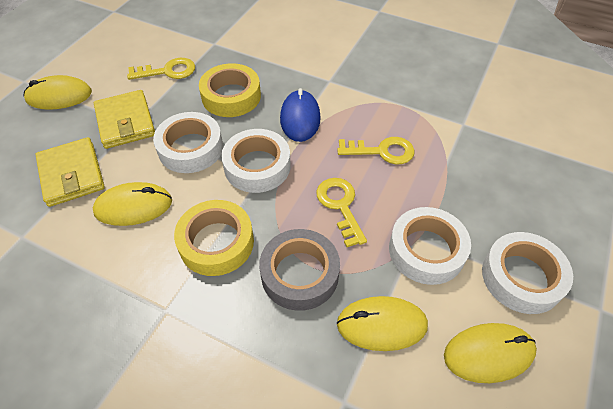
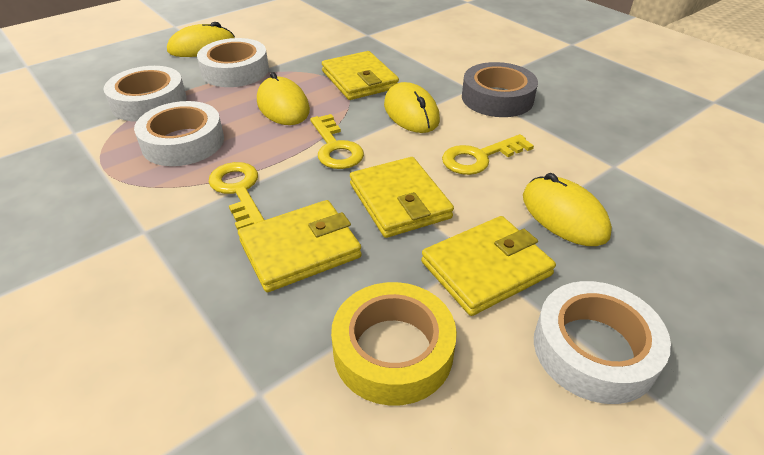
blue mouse: 1 -> 0
yellow tape: 2 -> 1
yellow wallet: 2 -> 4

